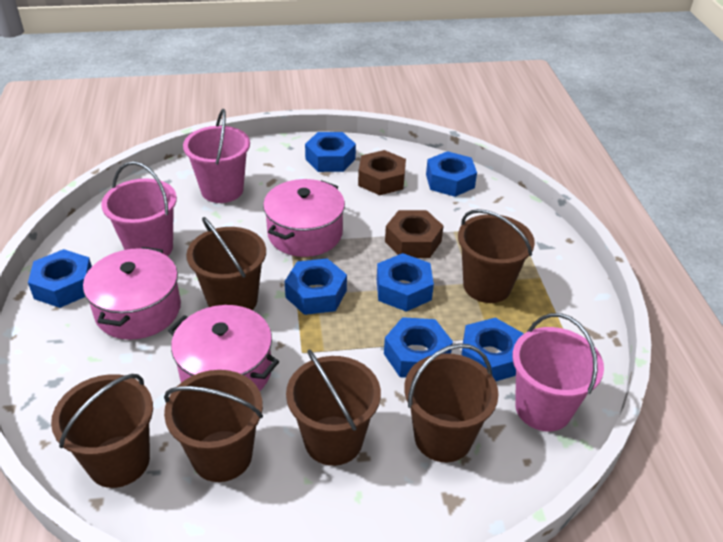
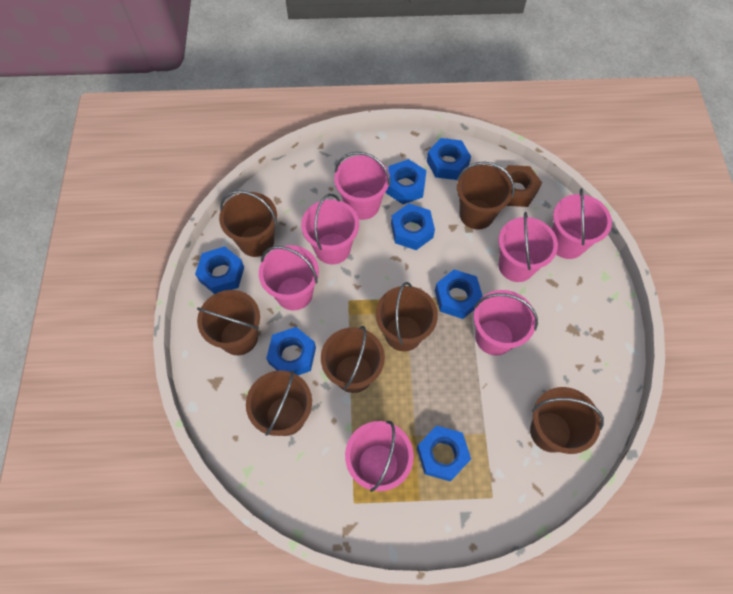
brown bucket: 6 -> 7
brown nut: 2 -> 1
pink bucket: 3 -> 7
pink pot: 3 -> 0

